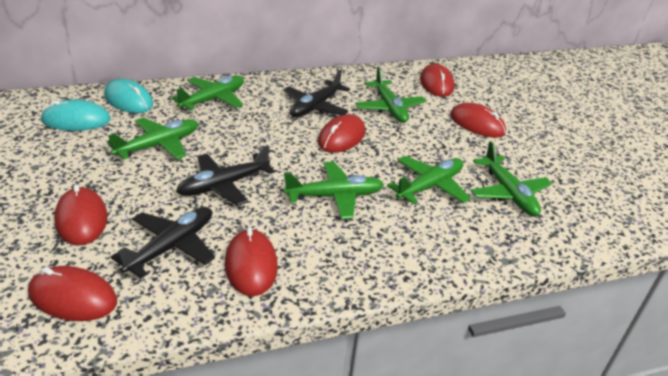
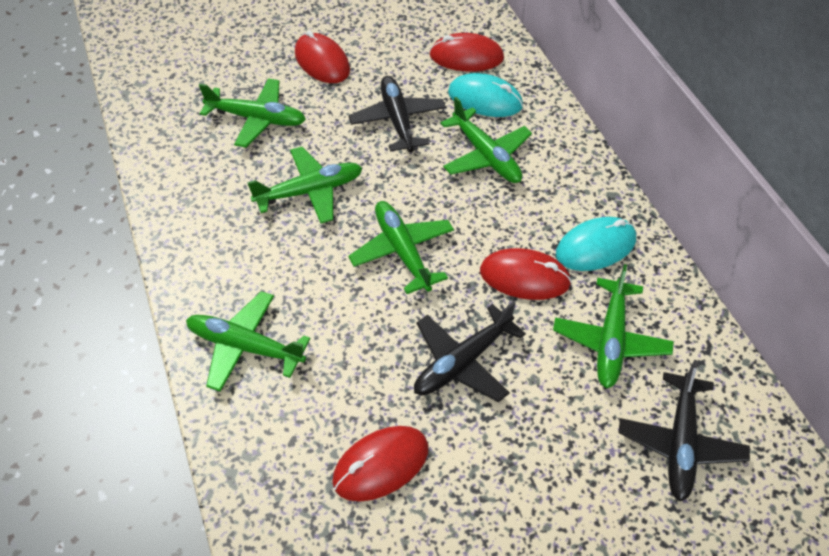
red mouse: 6 -> 4

